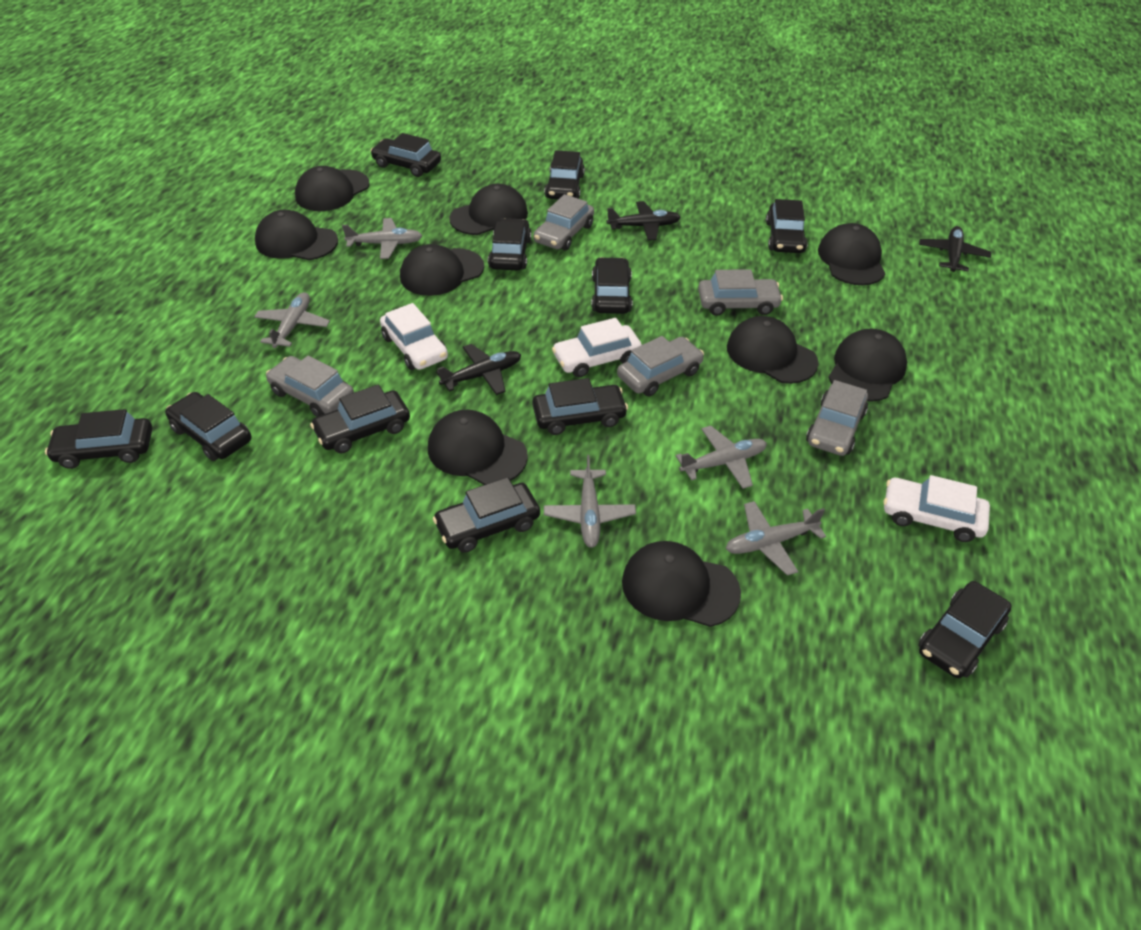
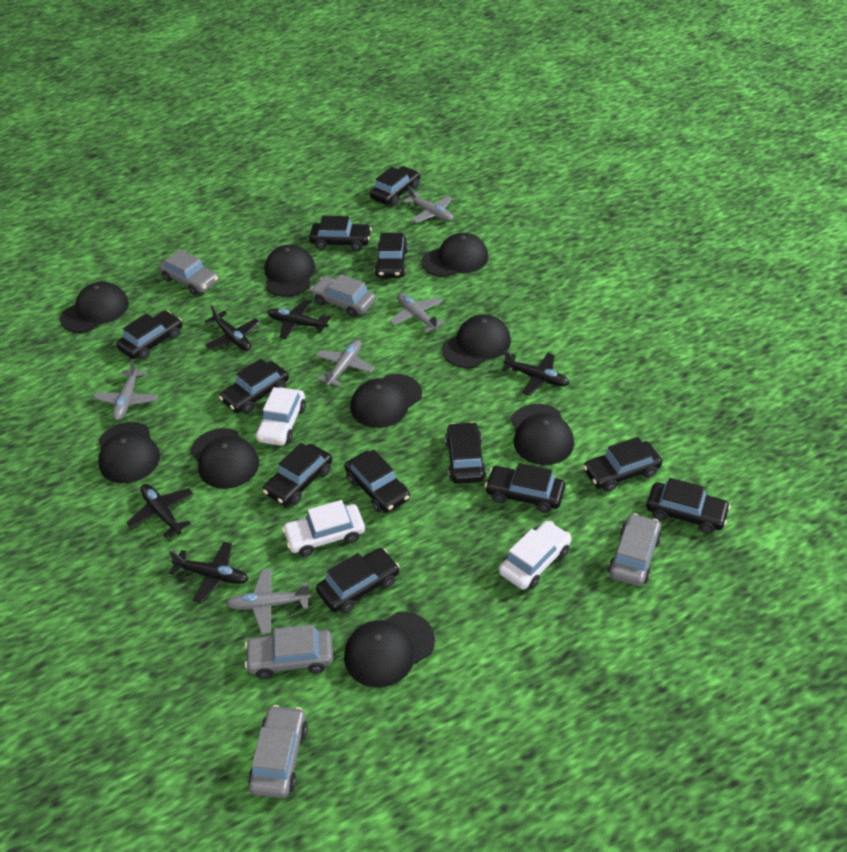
black car: 11 -> 12
black plane: 3 -> 5

